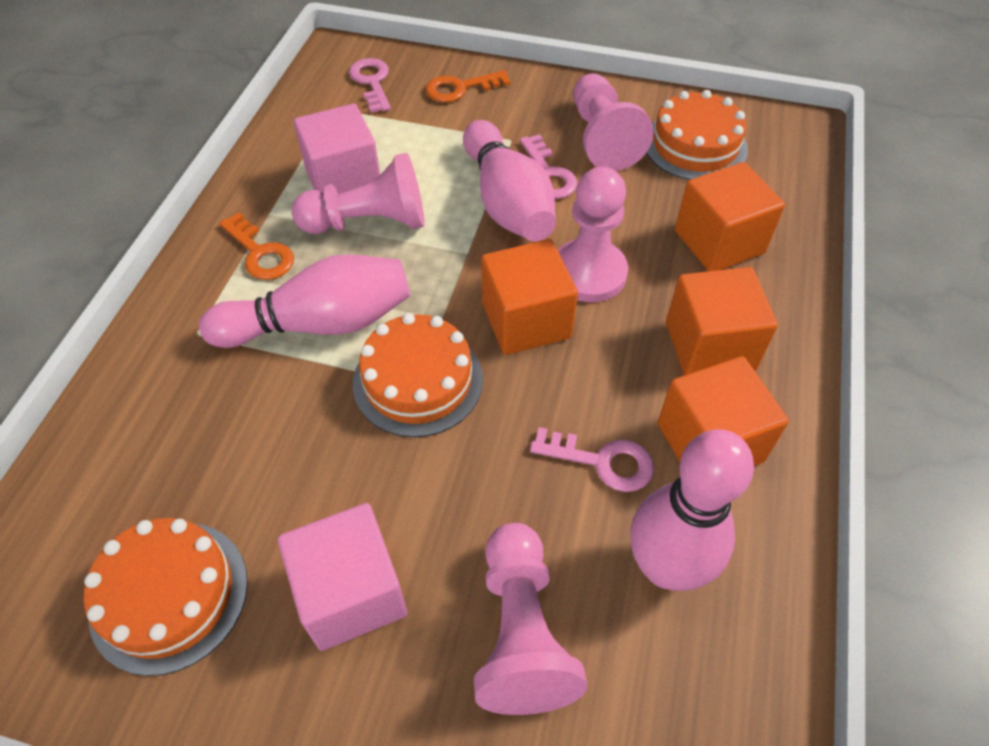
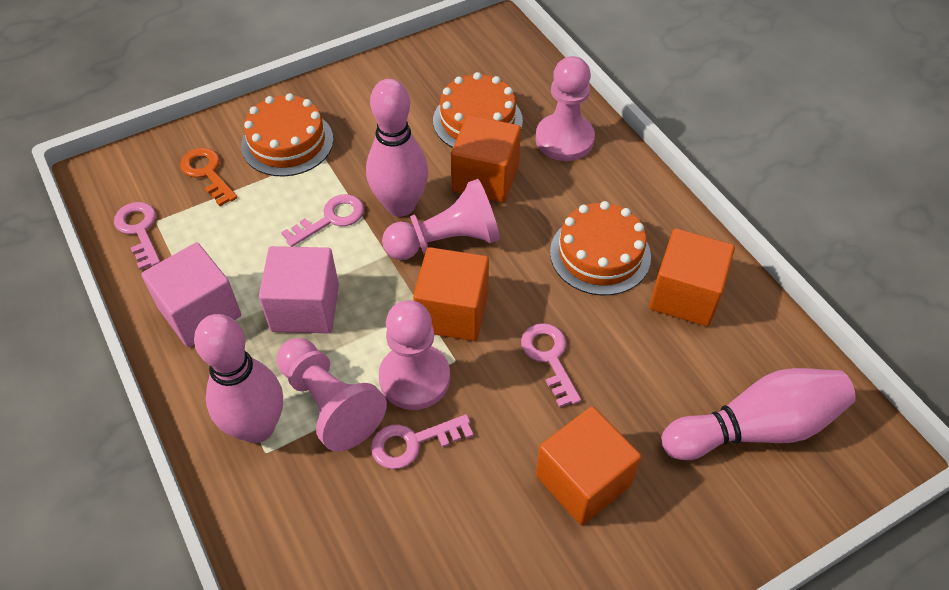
orange key: 2 -> 1
pink key: 3 -> 4

